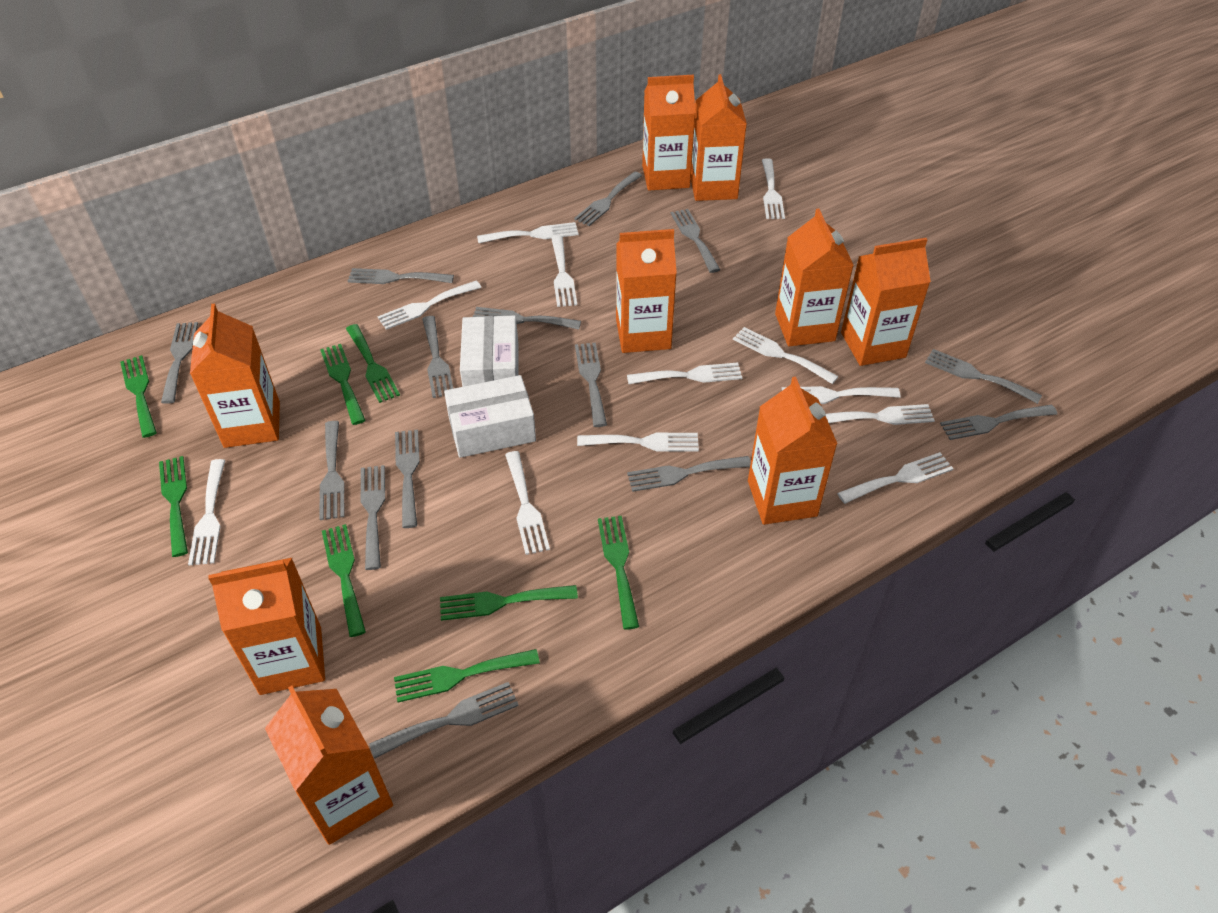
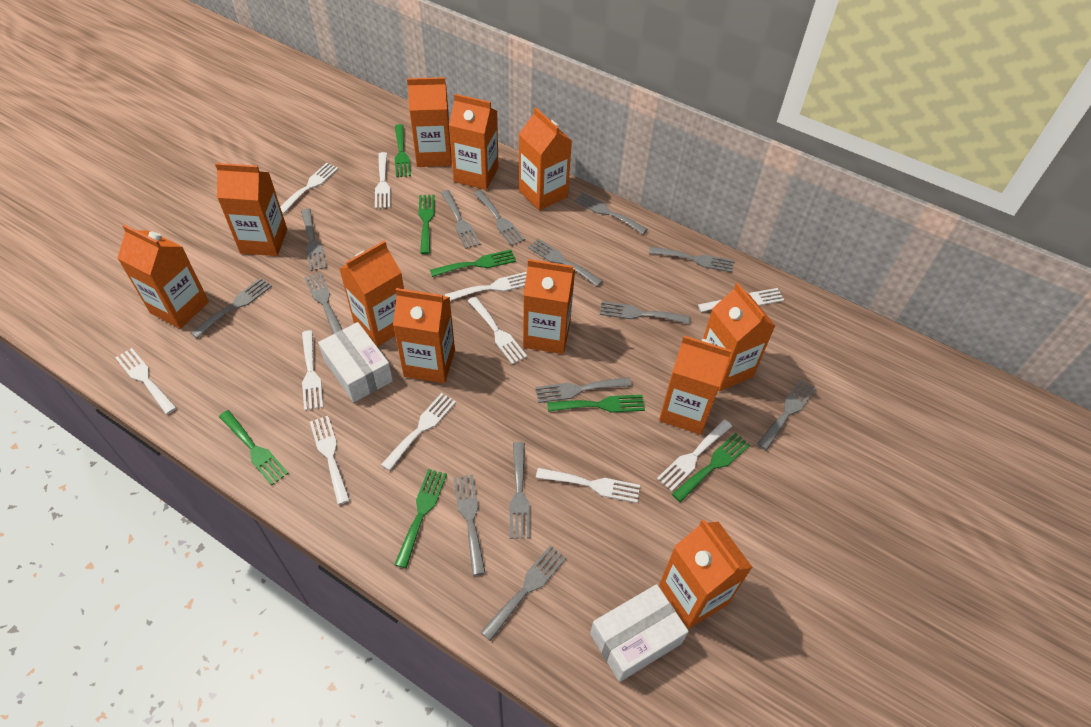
green fork: 8 -> 7
orange carton: 9 -> 11
white fork: 12 -> 11

